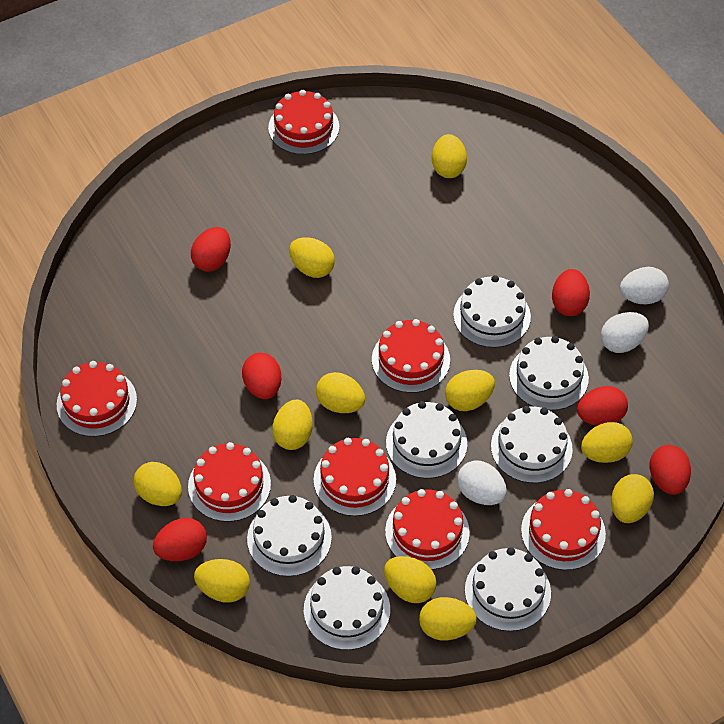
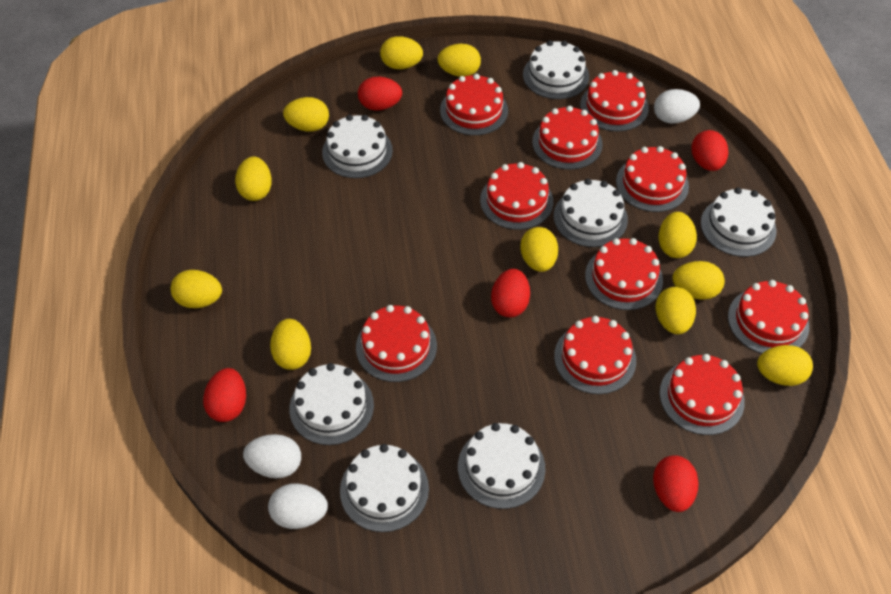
red cake: 7 -> 10
red egg: 6 -> 5

